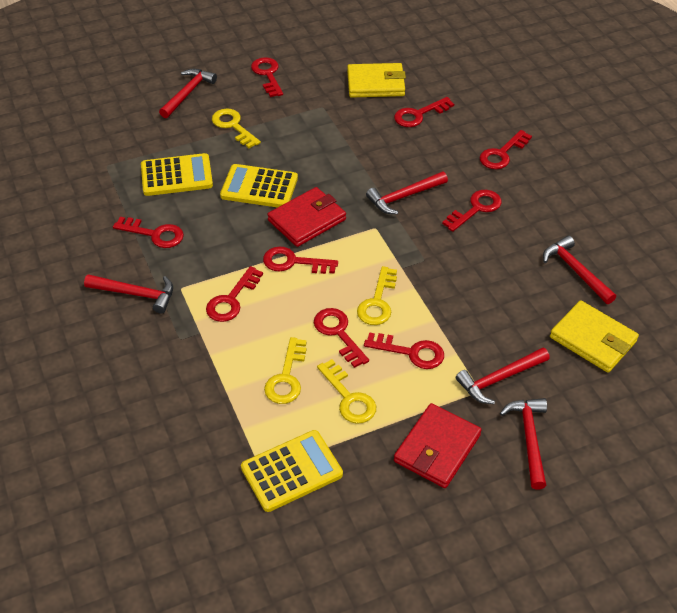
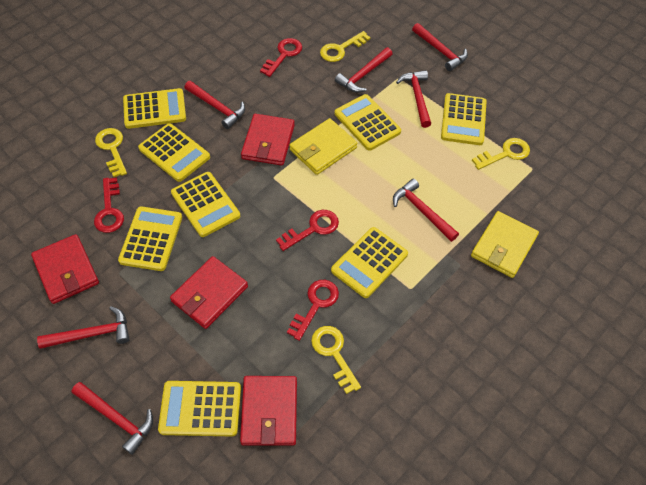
red hammer: 6 -> 7
red key: 9 -> 4
red wallet: 2 -> 4
yellow calculator: 3 -> 8

